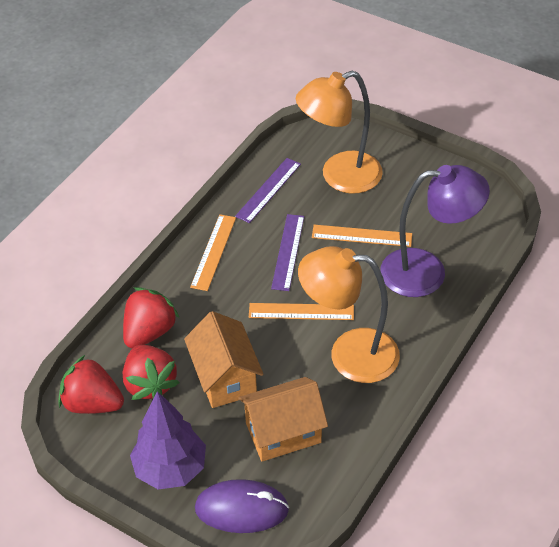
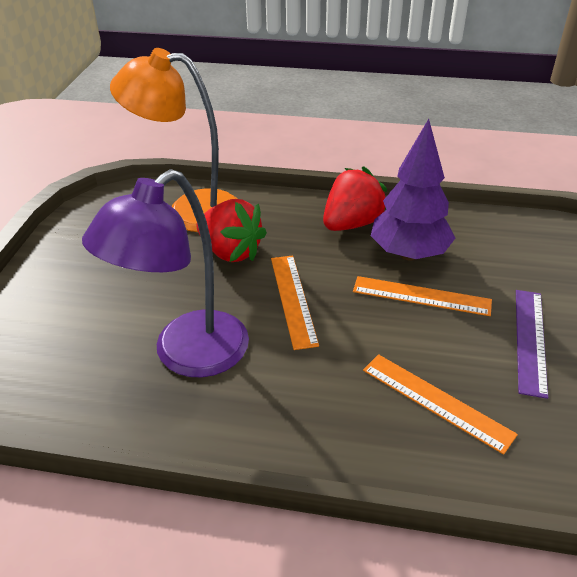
orange house: 2 -> 0
orange lamp: 2 -> 1
purple mouse: 1 -> 0
purple ruler: 2 -> 1
red strawberry: 3 -> 2

